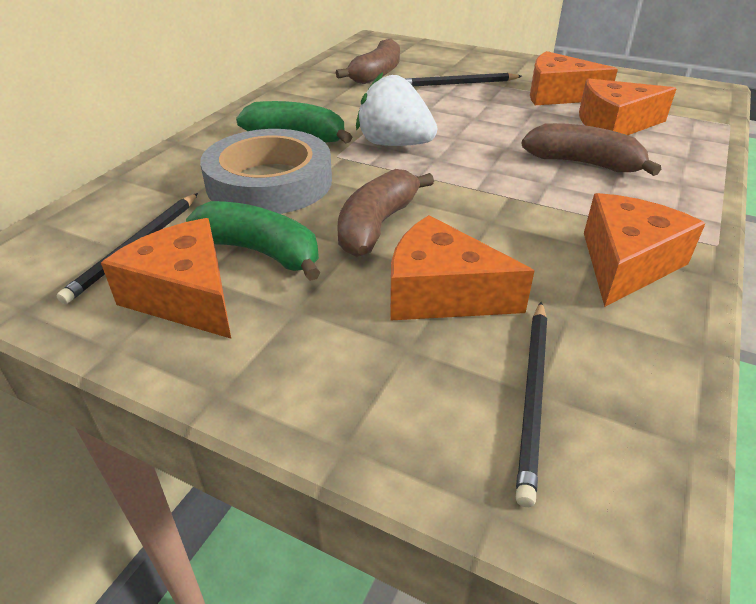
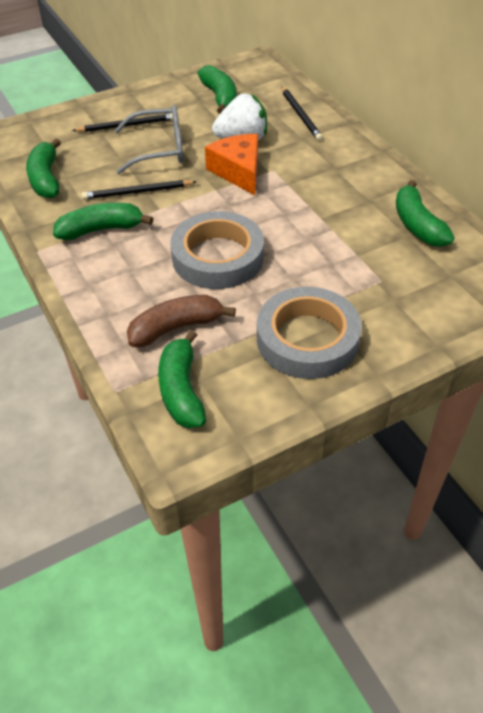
brown banana: 3 -> 1
green banana: 2 -> 5
grey glasses: 0 -> 1
grey tape: 1 -> 2
orange cheese: 5 -> 1

